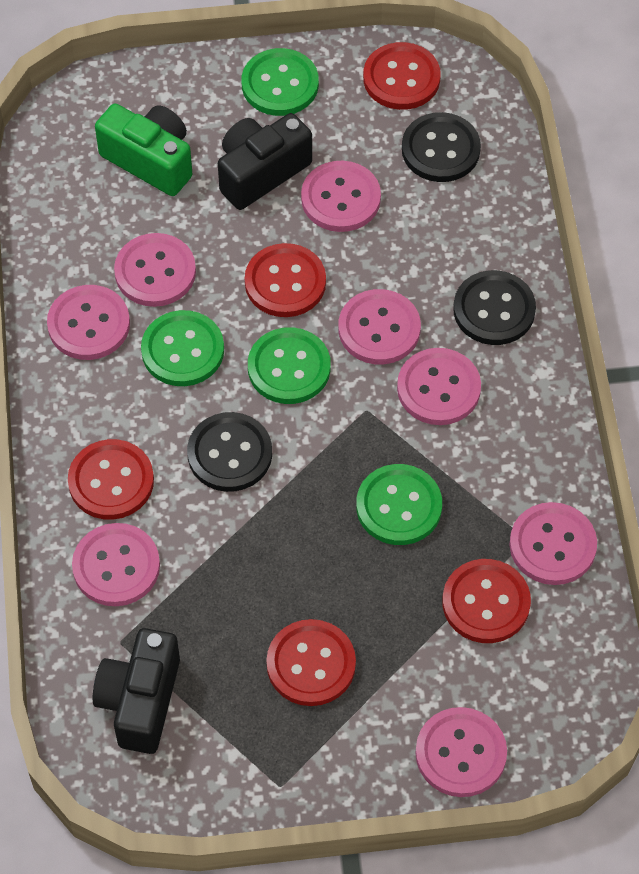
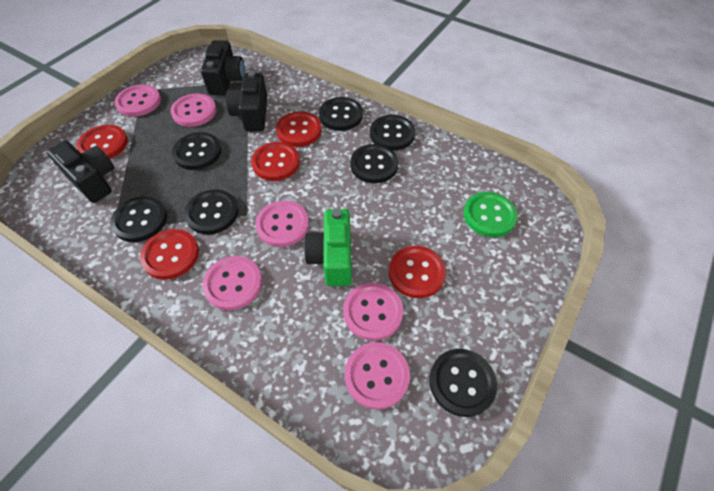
black button: 3 -> 7
black camera: 2 -> 3
green button: 4 -> 1
pink button: 8 -> 6

